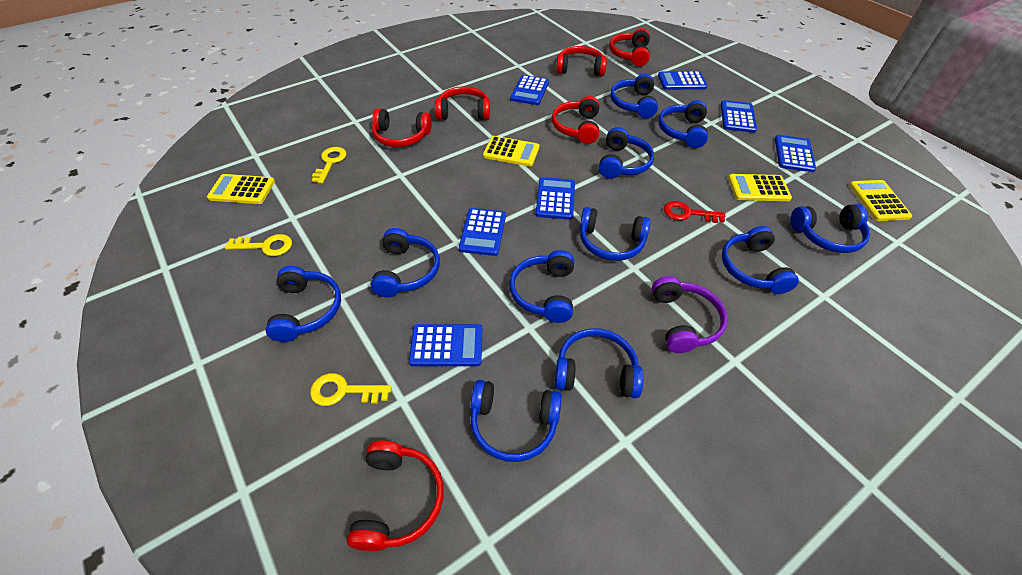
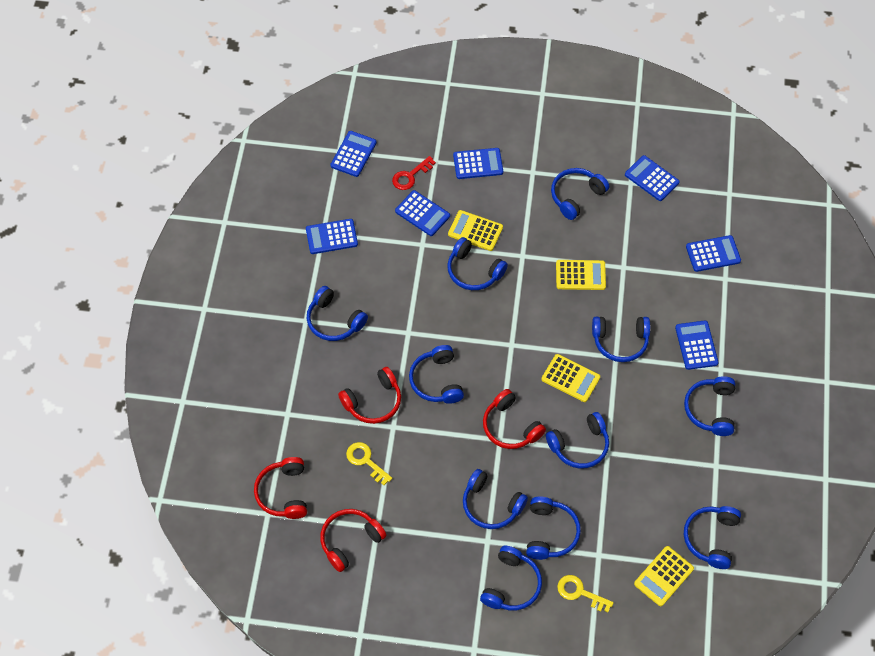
purple headphones: 1 -> 0
red headphones: 6 -> 4
yellow key: 3 -> 2

